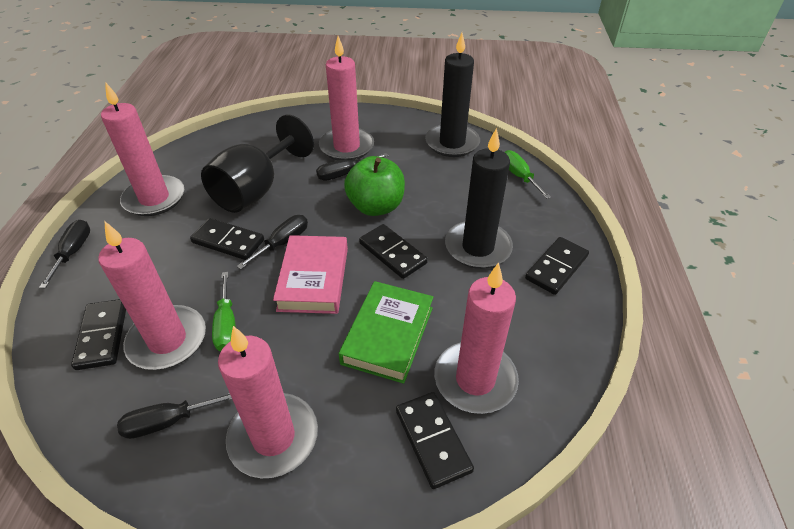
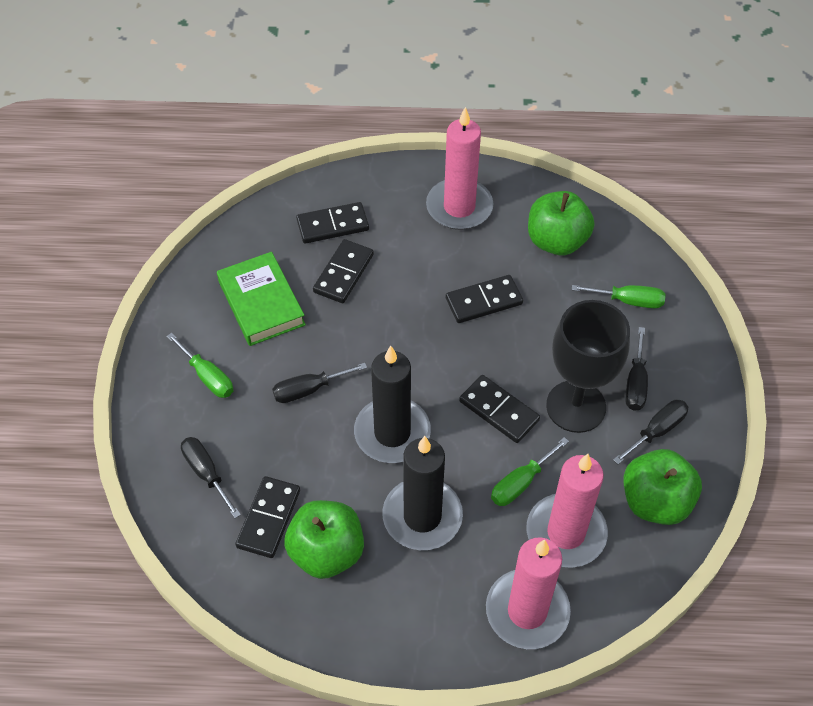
green apple: 1 -> 3
green screwdriver: 2 -> 3
pink book: 1 -> 0
pink candle: 5 -> 3

